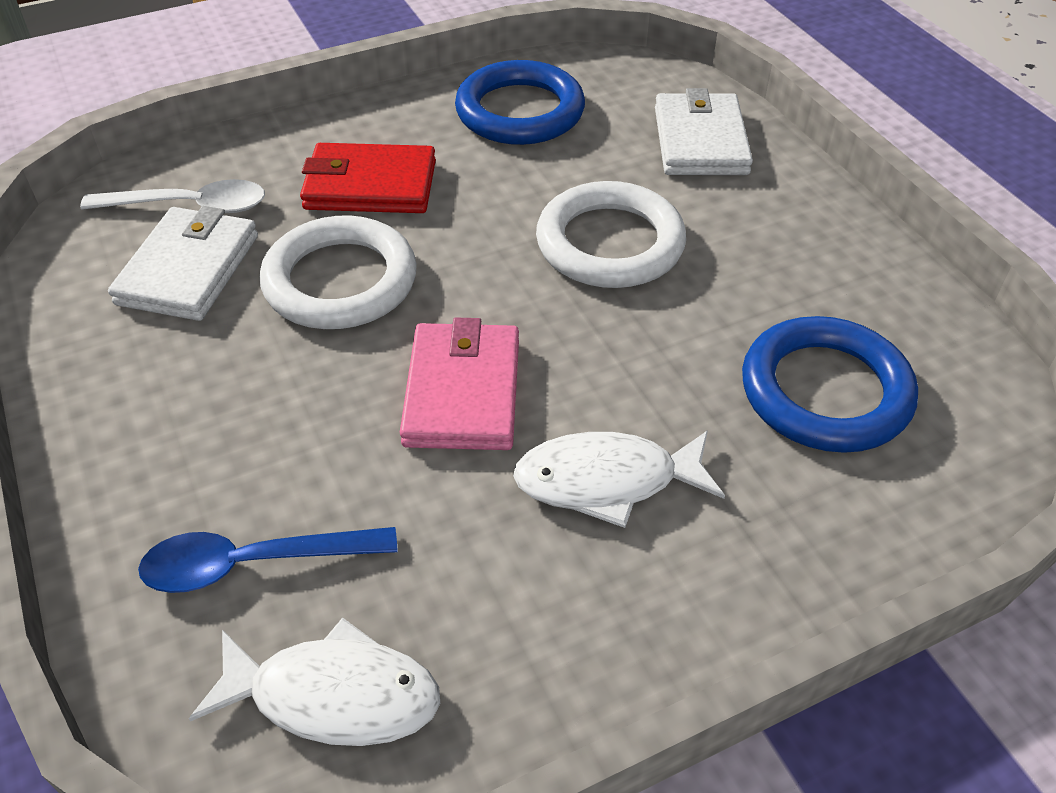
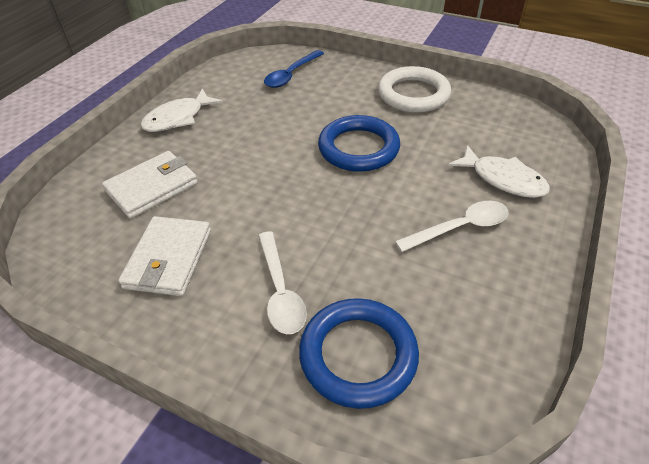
pink wallet: 1 -> 0
red wallet: 1 -> 0
white ring: 2 -> 1
white spoon: 1 -> 2

